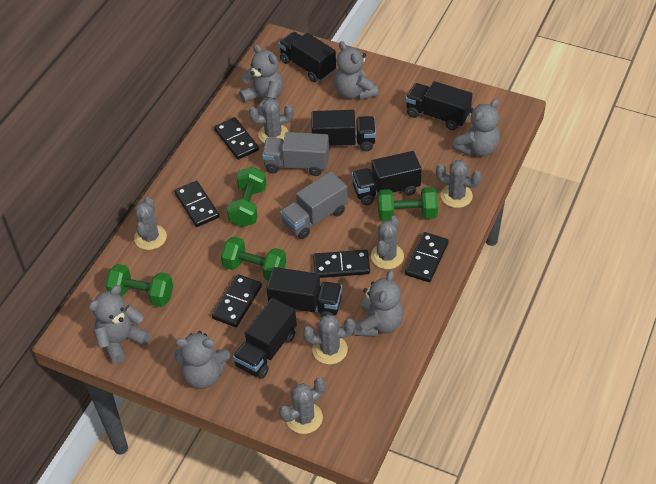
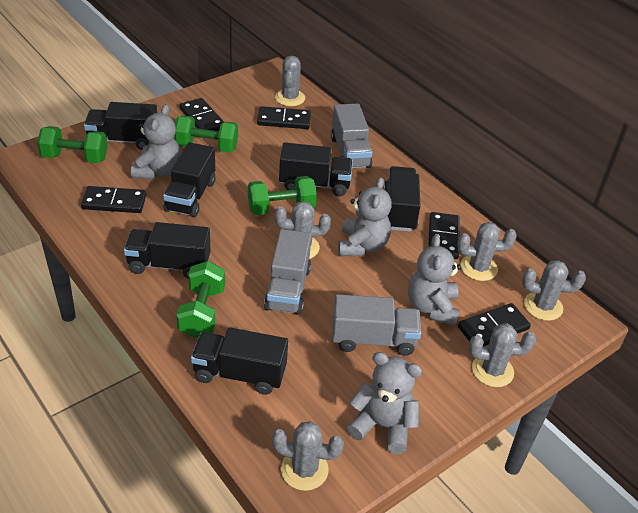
grey teddy bear: 6 -> 4
grey truck: 2 -> 3

